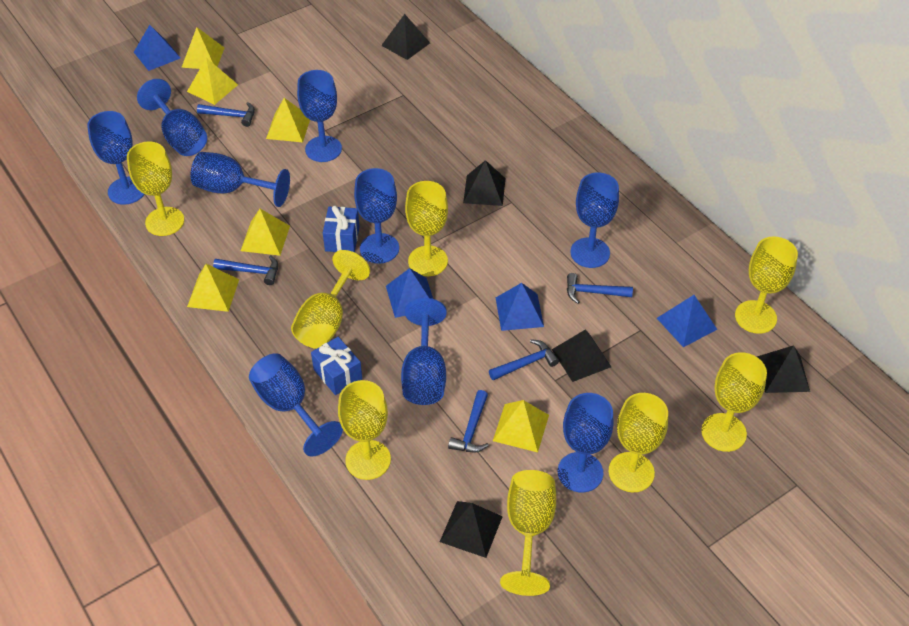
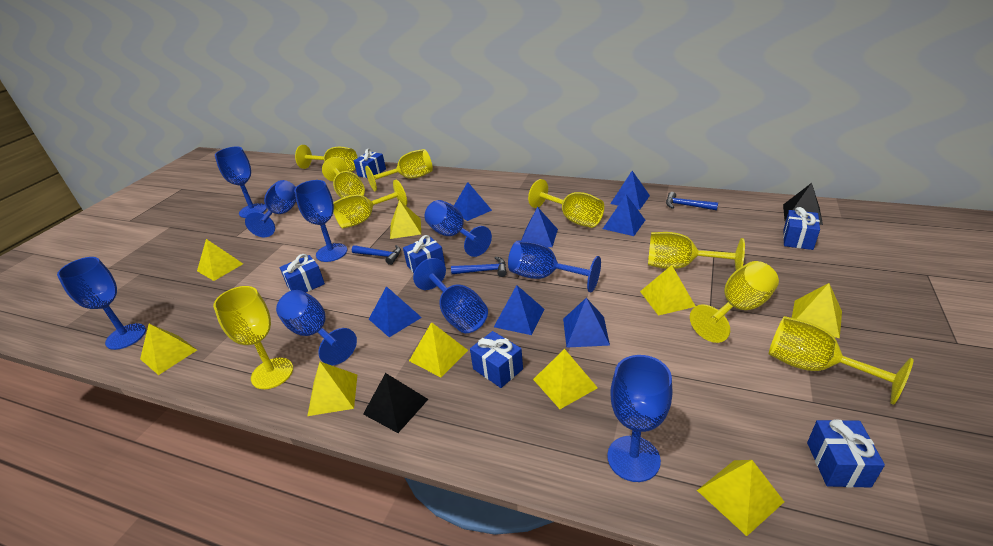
black pyramid: 5 -> 2
blue gift: 2 -> 6
blue hammer: 5 -> 3
blue pyramid: 4 -> 7
yellow goblet: 8 -> 9
yellow pyramid: 6 -> 9

